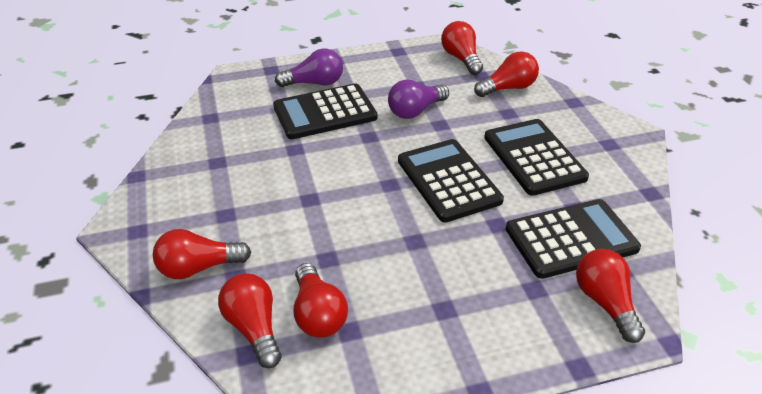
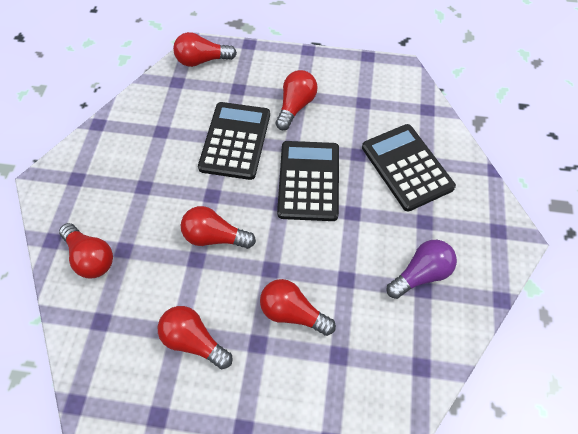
black calculator: 4 -> 3
purple light bulb: 2 -> 1

